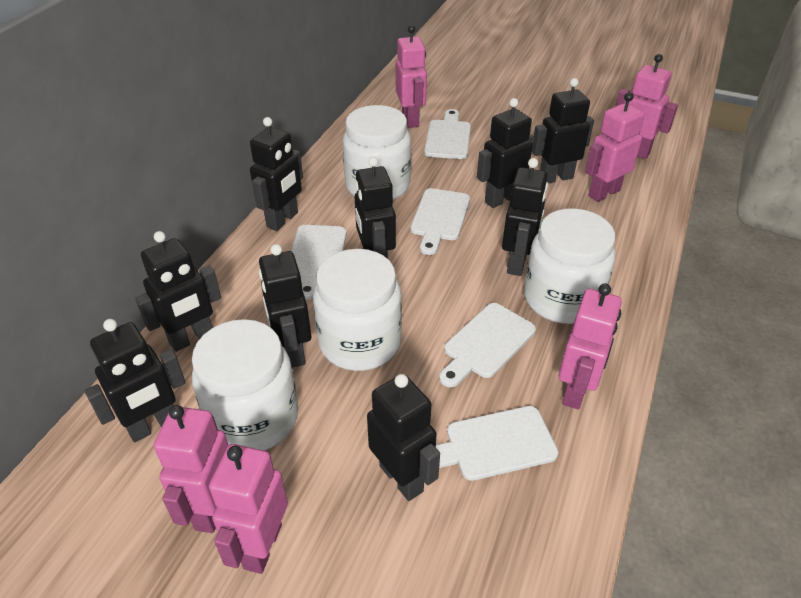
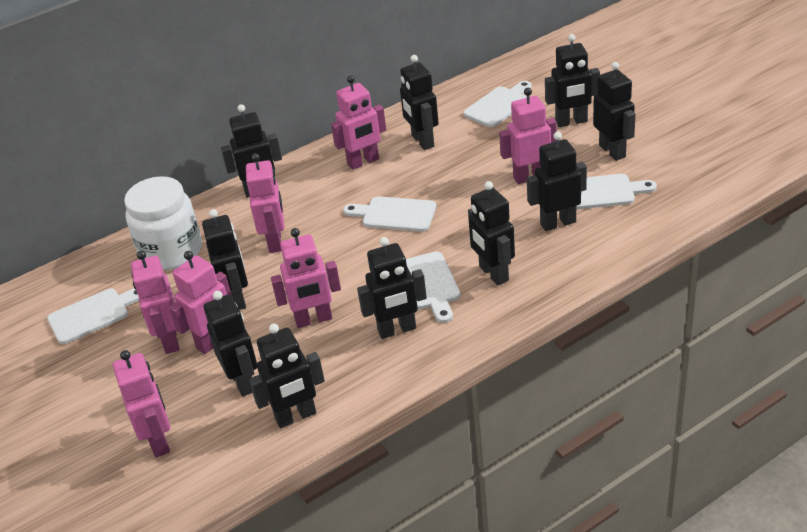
black robot: 9 -> 10
pink robot: 6 -> 7
white jar: 4 -> 1

